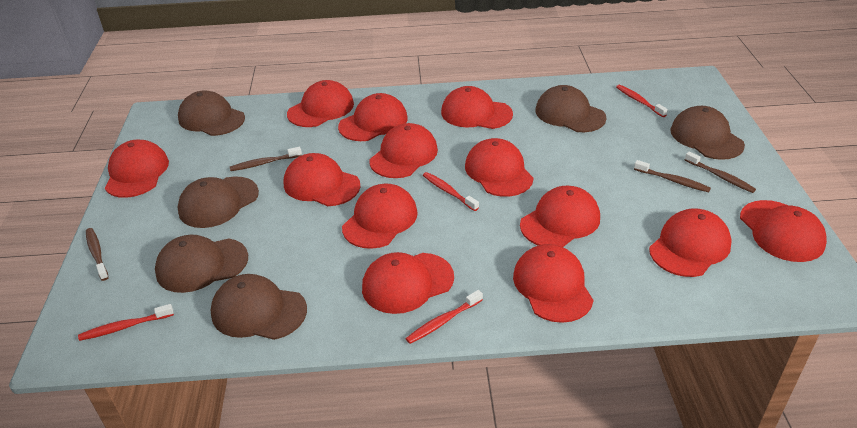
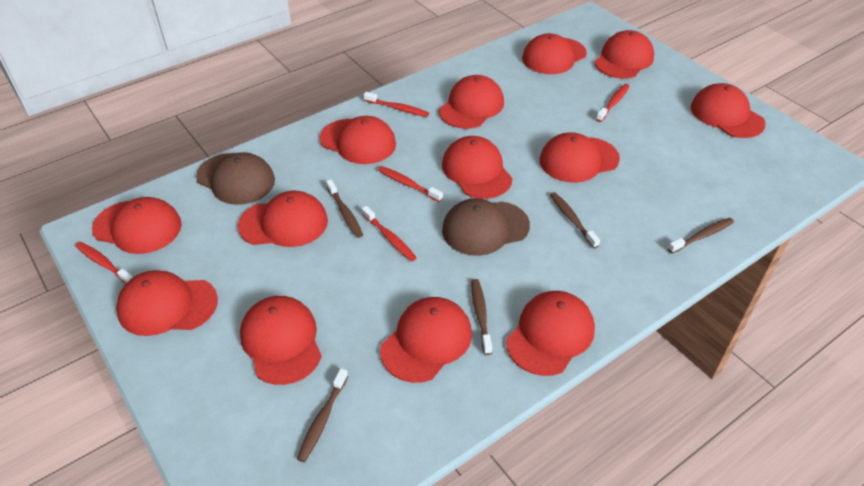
brown cap: 6 -> 2
brown toothbrush: 4 -> 5
red toothbrush: 4 -> 5

